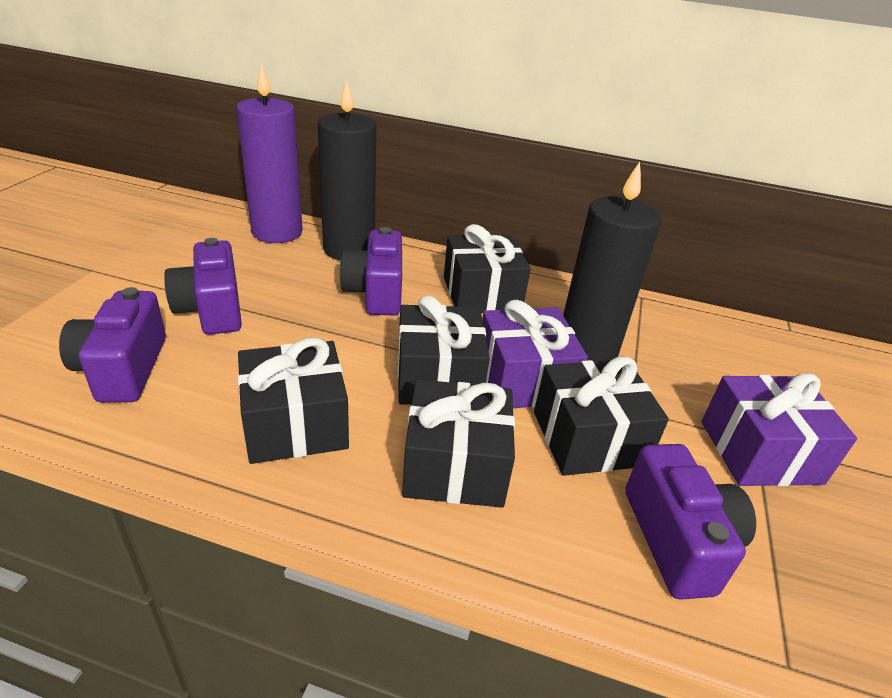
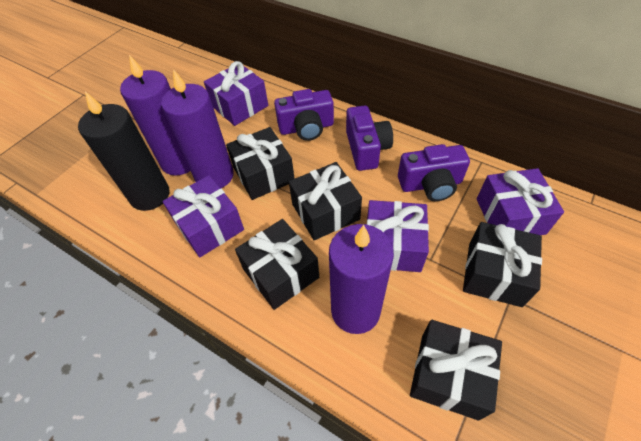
black candle: 2 -> 1
purple camera: 4 -> 3
purple candle: 1 -> 3
purple gift: 2 -> 4

